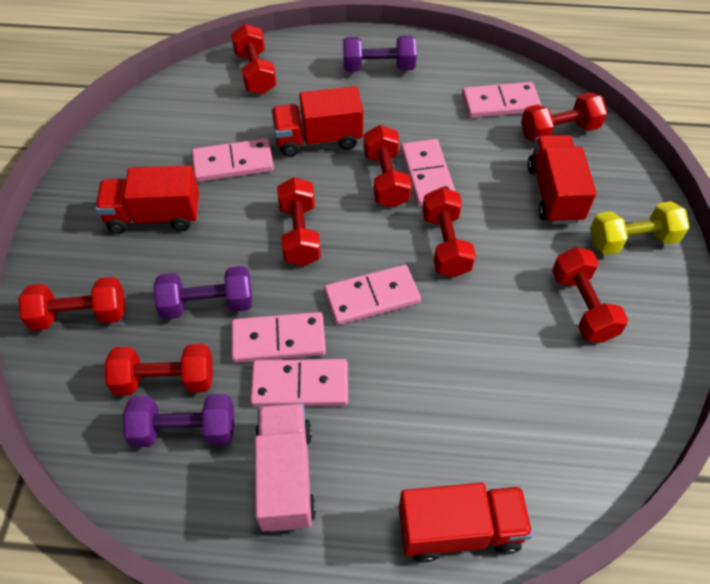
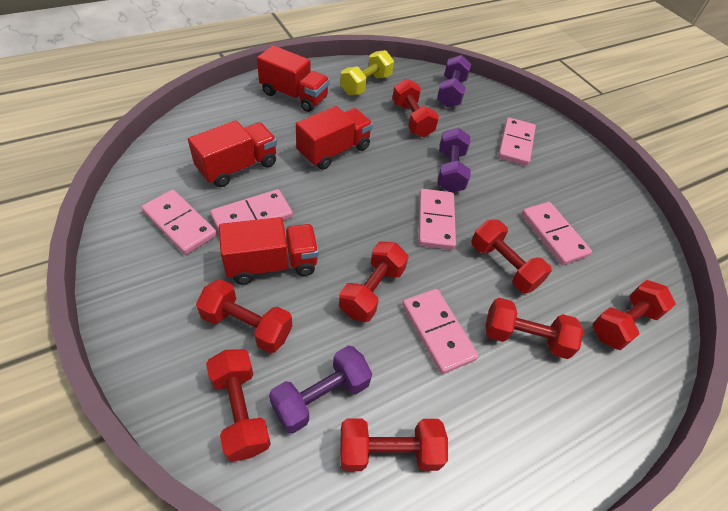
pink truck: 1 -> 0

